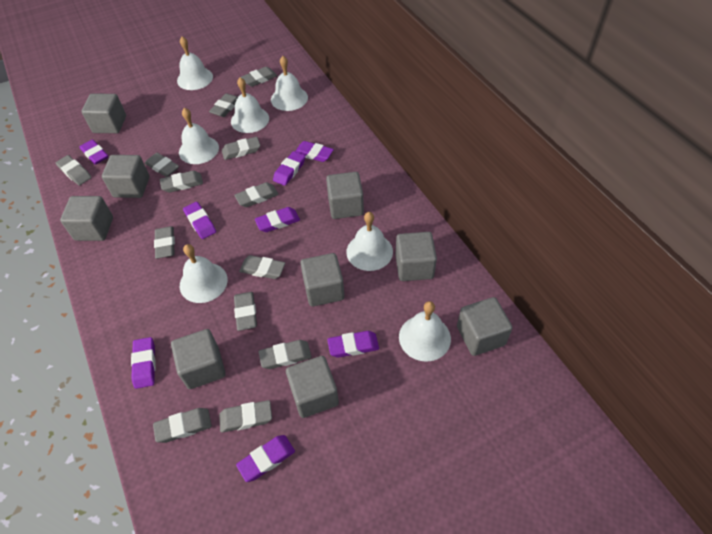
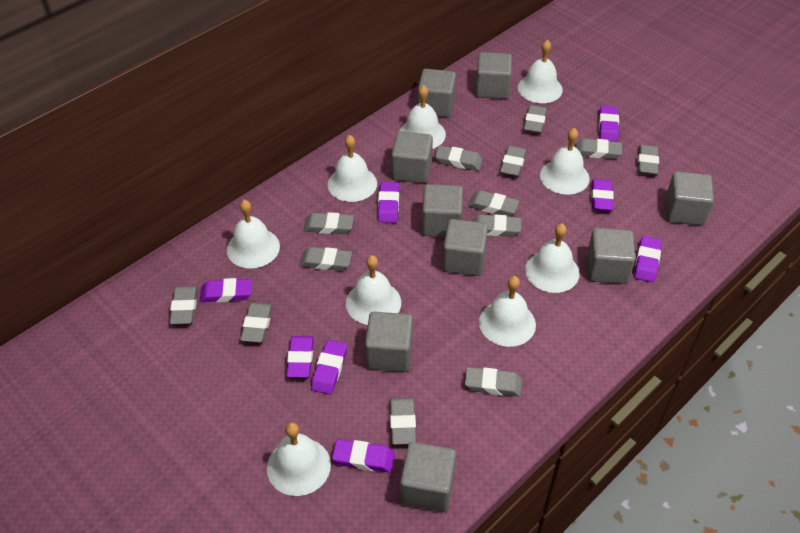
white bell: 7 -> 9

